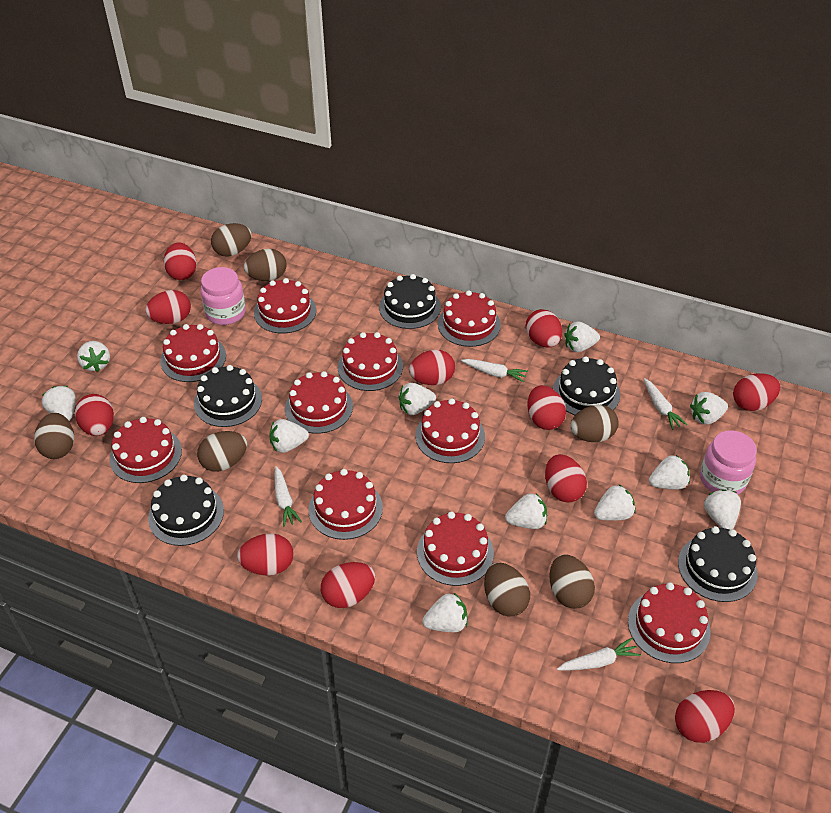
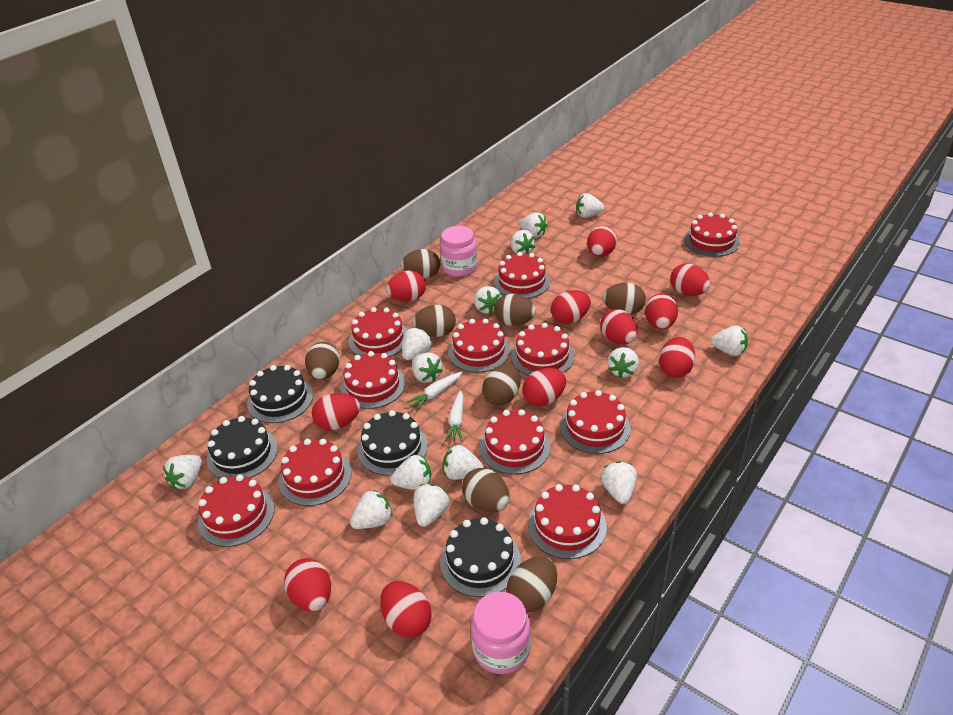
black cake: 5 -> 4
brown egg: 7 -> 8
red cake: 10 -> 11
white carrot: 4 -> 2
white strawberry: 11 -> 14

